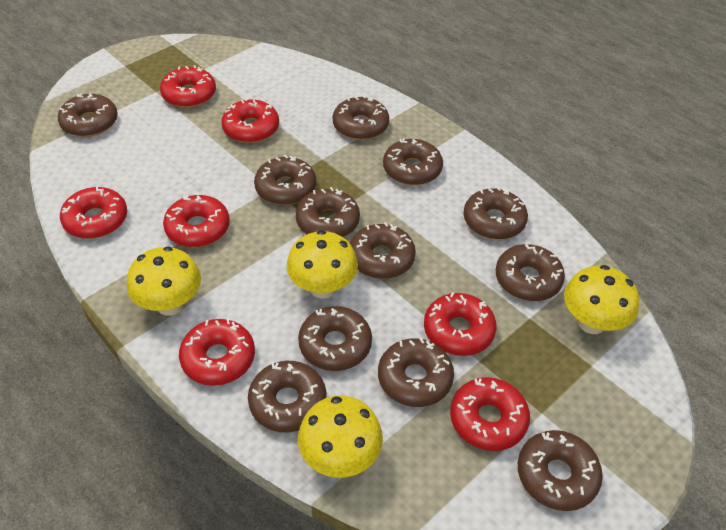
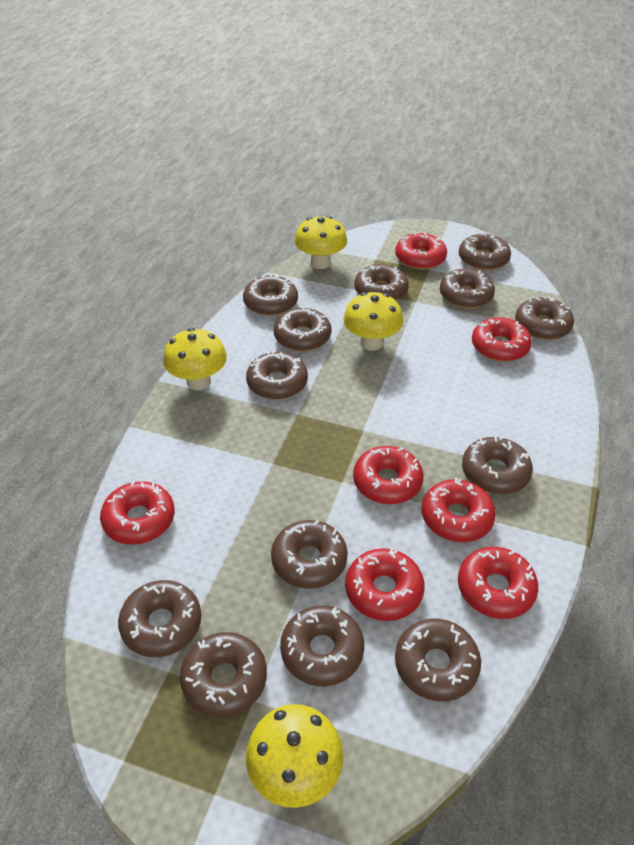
brown donut: 12 -> 13

